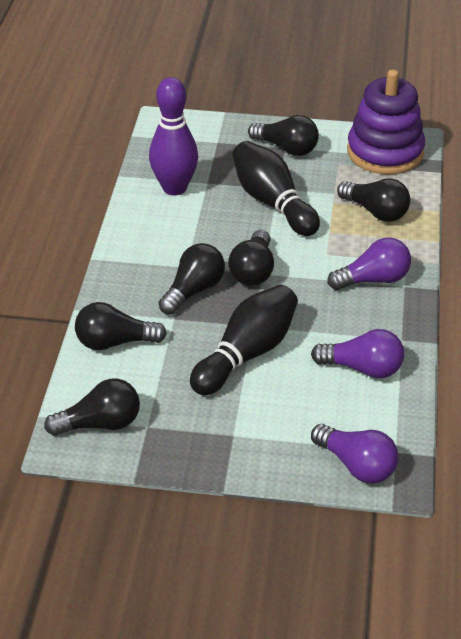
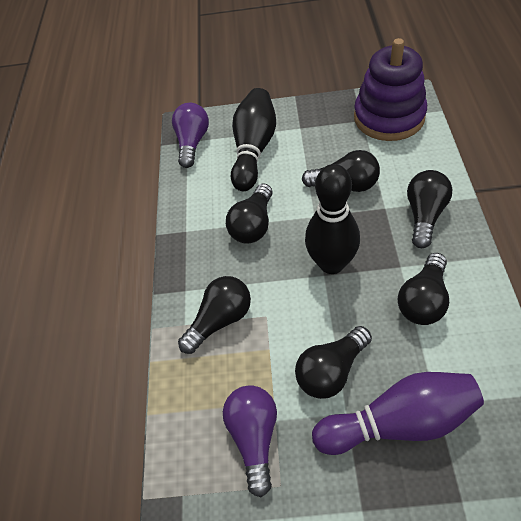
purple light bulb: 3 -> 2

